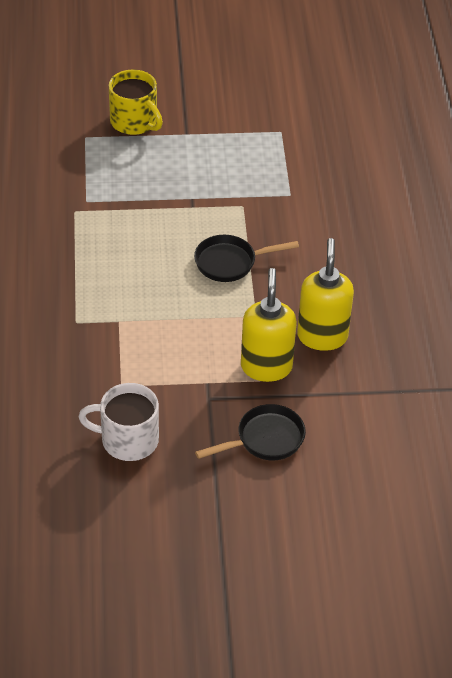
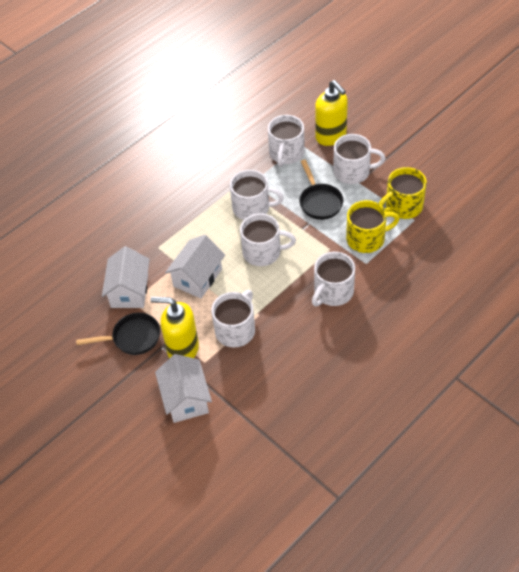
white house: 0 -> 3
white mug: 1 -> 6
yellow mug: 1 -> 2

